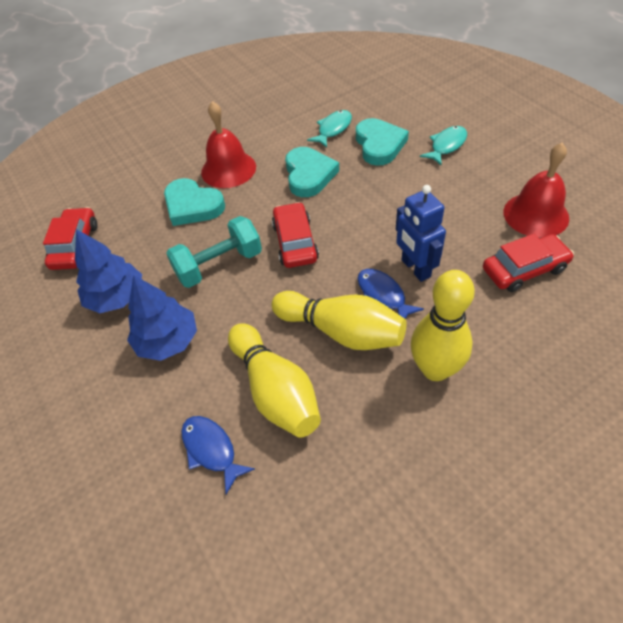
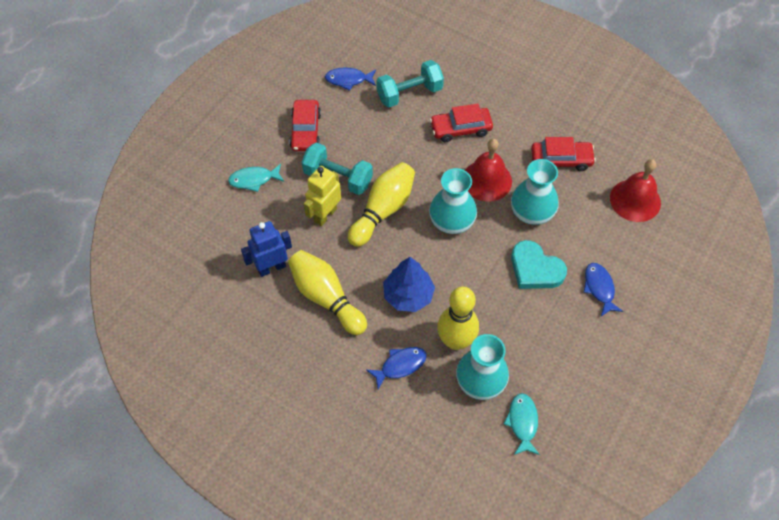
blue fish: 2 -> 3
blue tree: 2 -> 1
turquoise dumbbell: 1 -> 2
turquoise heart: 3 -> 1
turquoise vase: 0 -> 3
yellow robot: 0 -> 1

